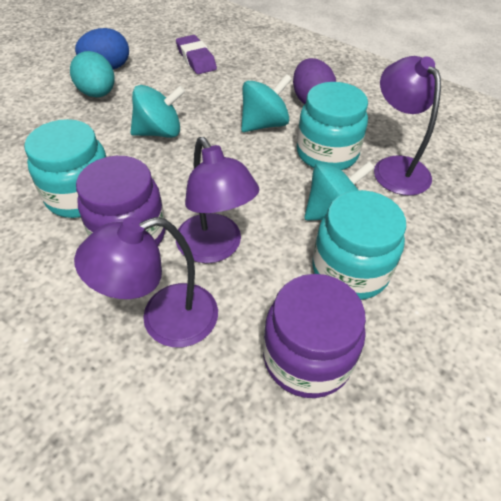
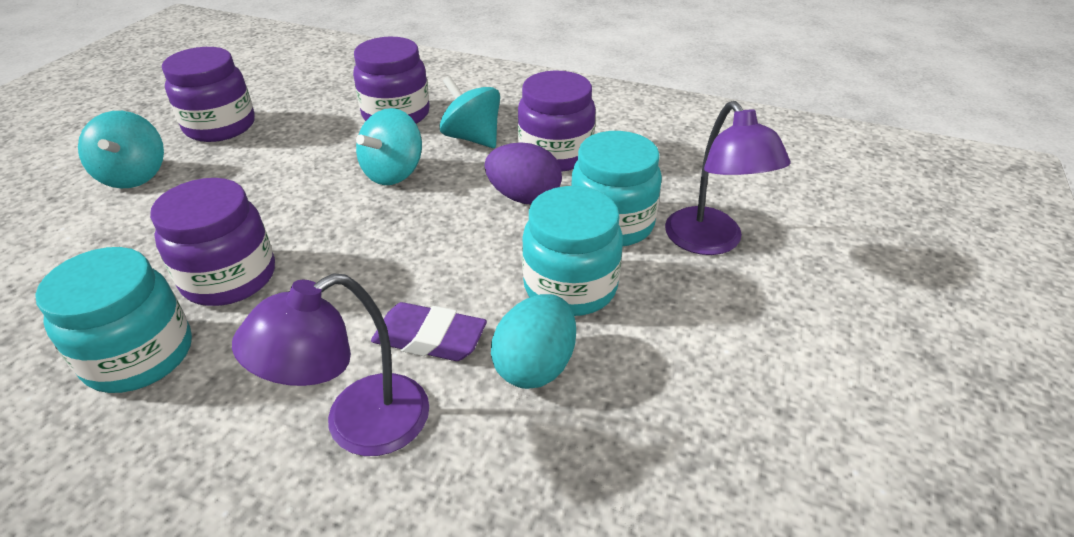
blue egg: 1 -> 0
purple jar: 2 -> 4
purple lamp: 3 -> 2

